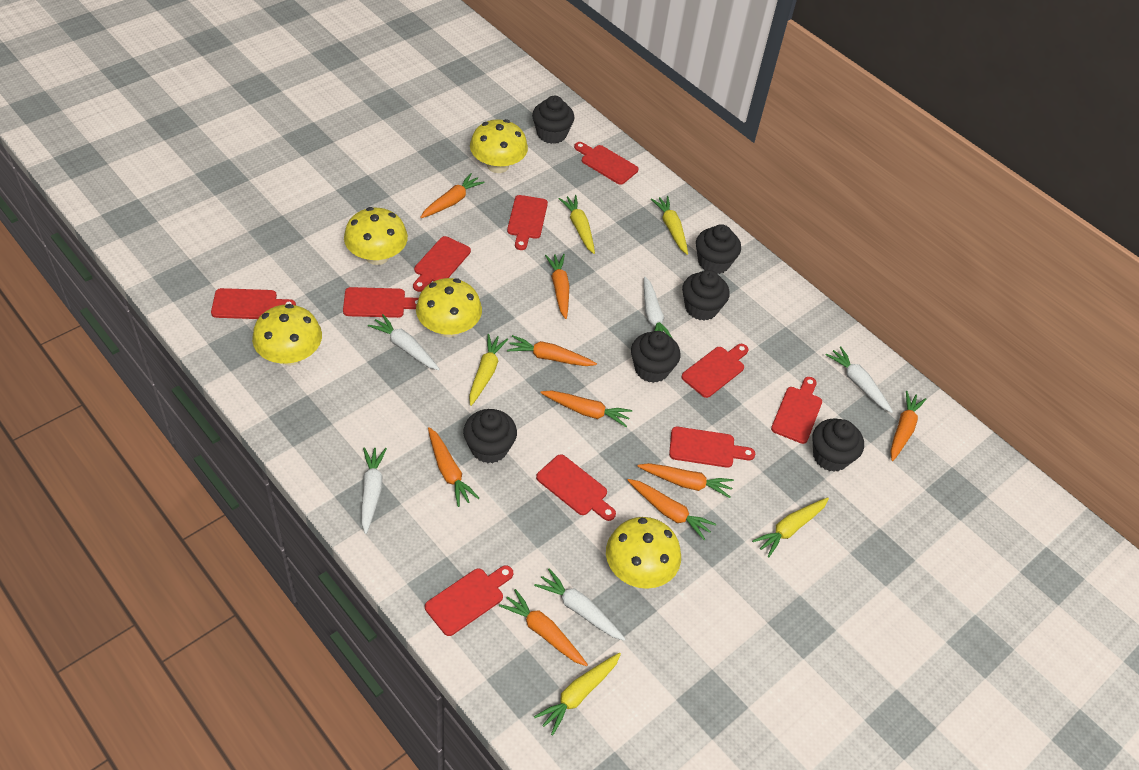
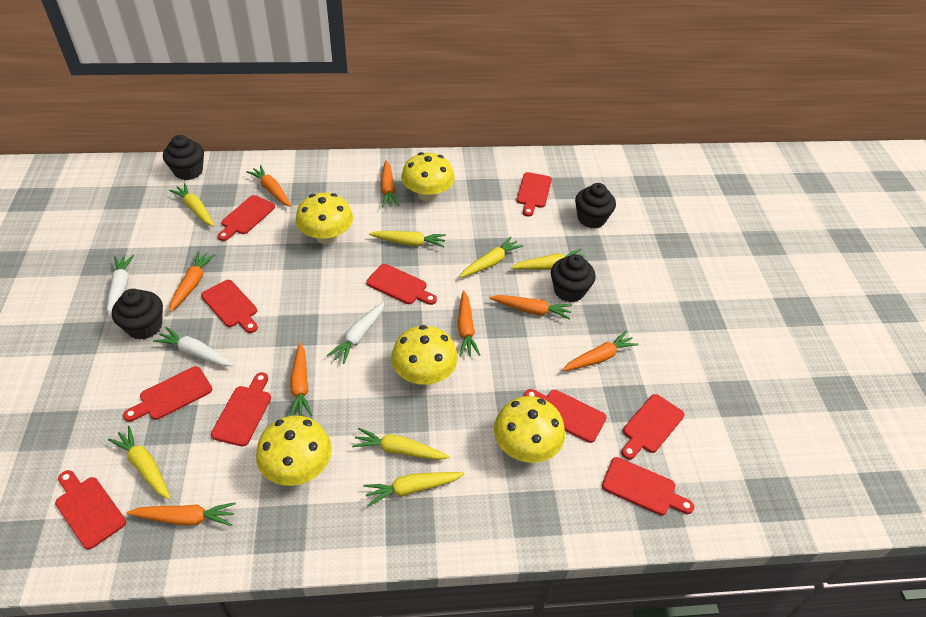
black cupcake: 6 -> 4
orange carrot: 9 -> 8
white carrot: 5 -> 3
yellow carrot: 5 -> 7

